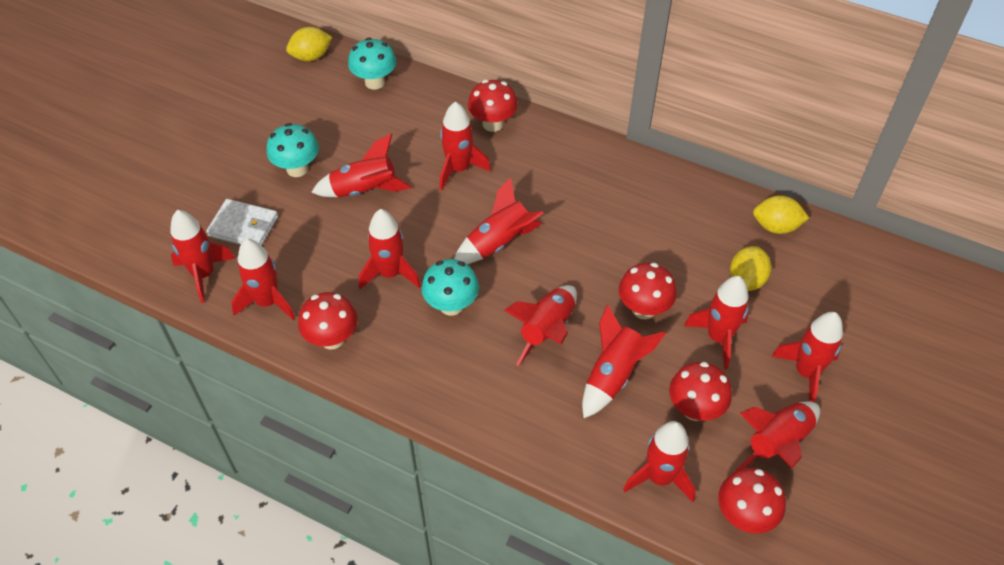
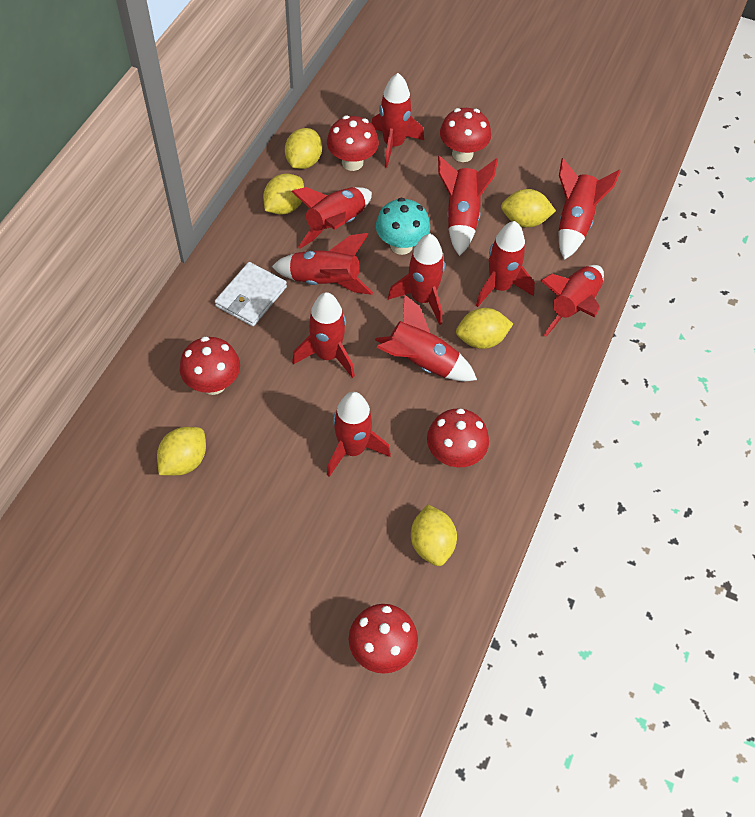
red rocket: 12 -> 11
turquoise mushroom: 3 -> 1
yellow lemon: 3 -> 6

